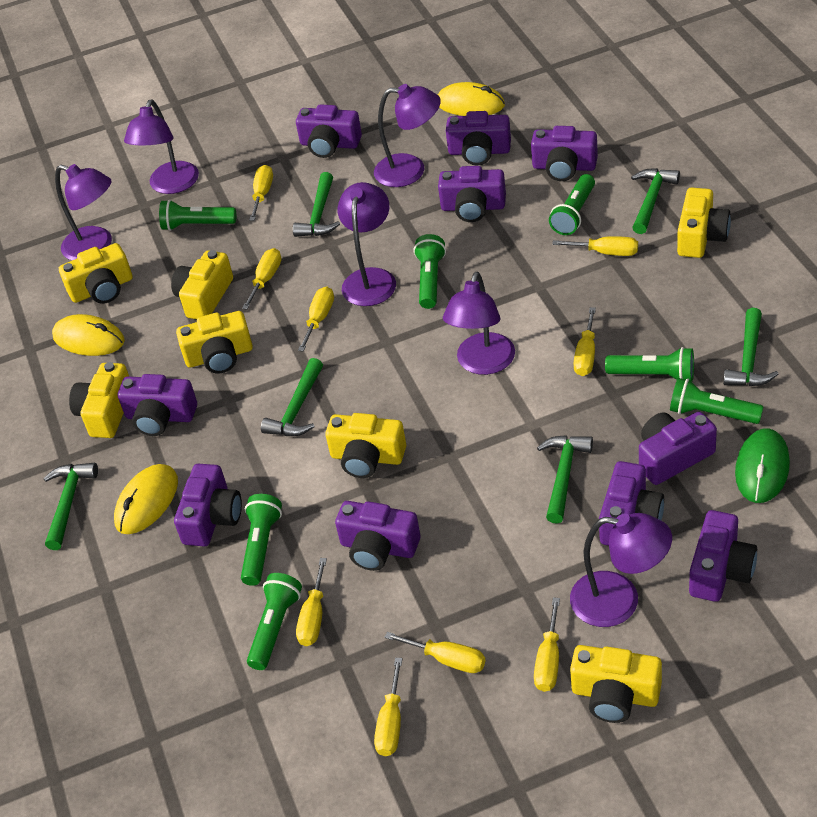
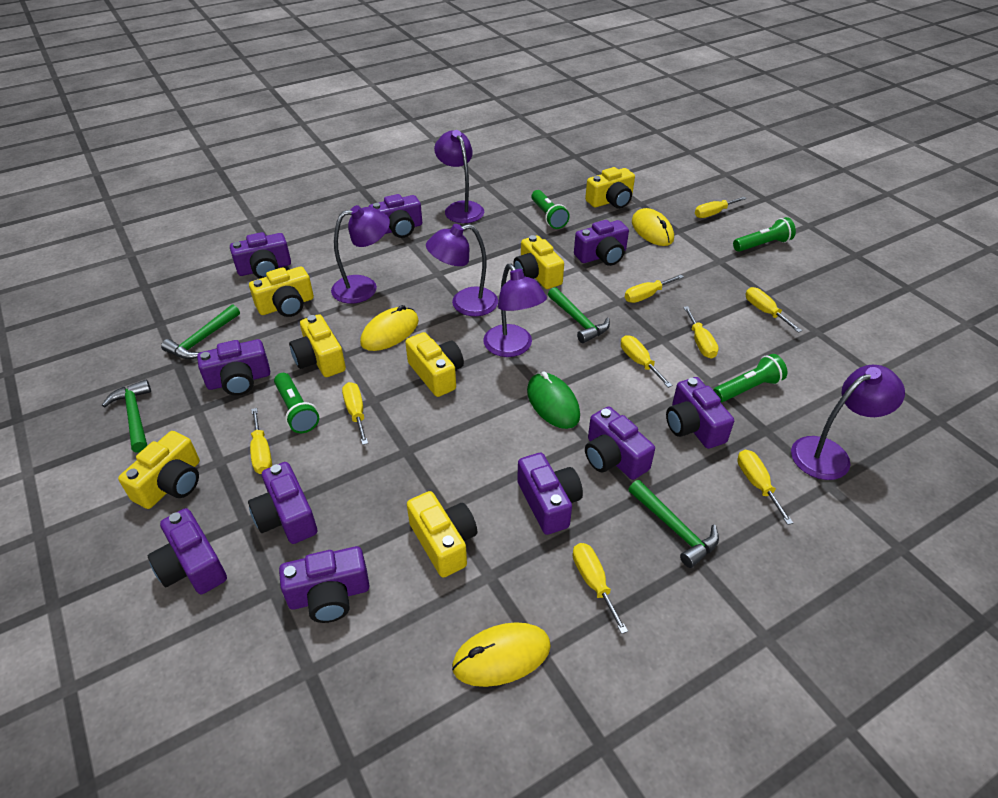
green flashlight: 7 -> 4
green hammer: 6 -> 4
purple lamp: 6 -> 5

